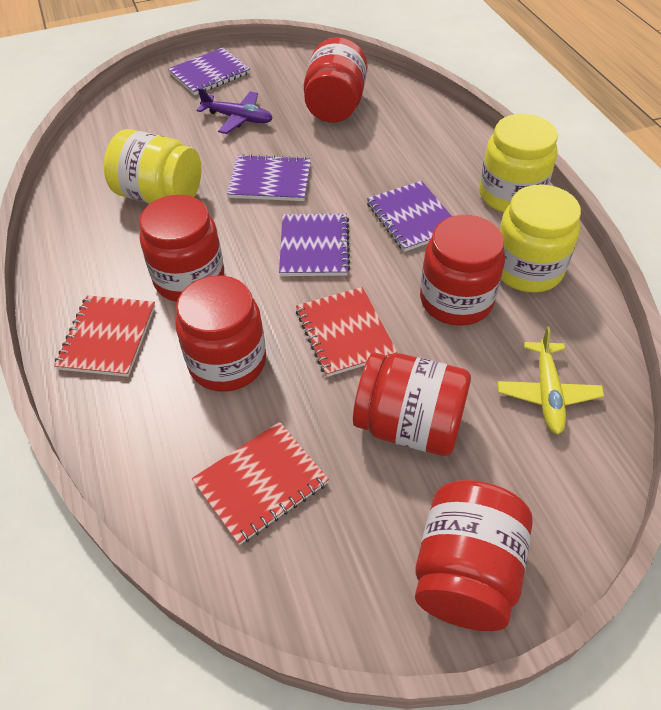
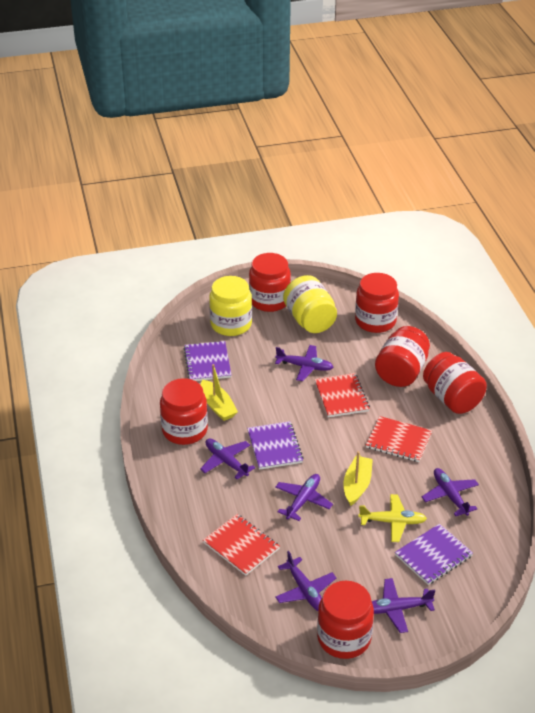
purple notebook: 4 -> 3
purple plane: 1 -> 6
yellow boat: 0 -> 2
yellow jar: 3 -> 2

